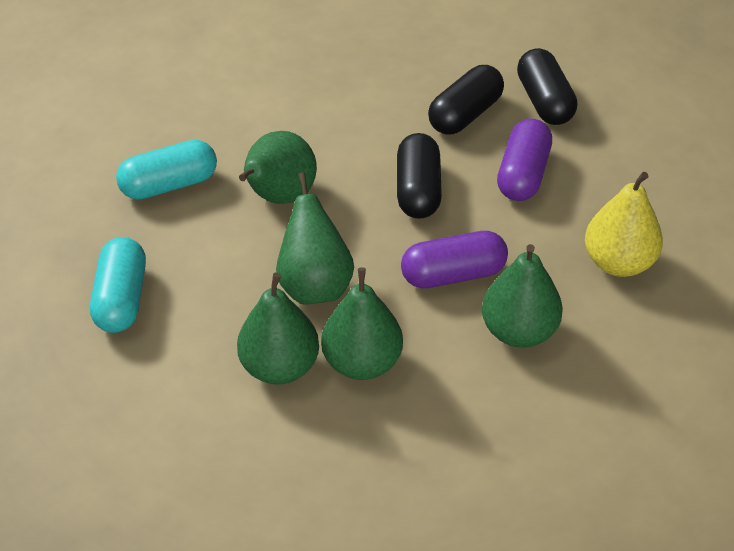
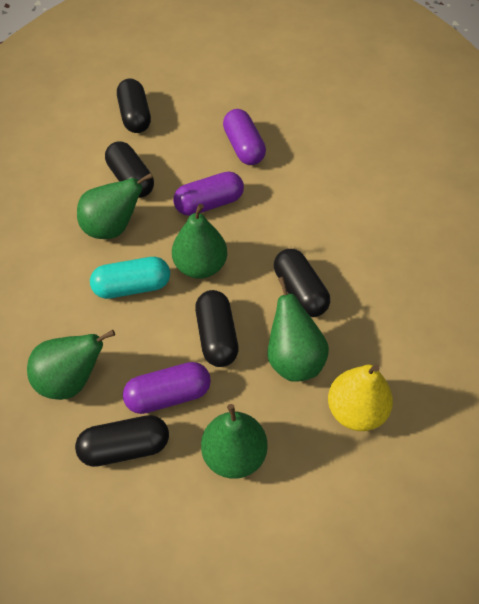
black capsule: 3 -> 5
purple capsule: 2 -> 3
turquoise capsule: 2 -> 1

